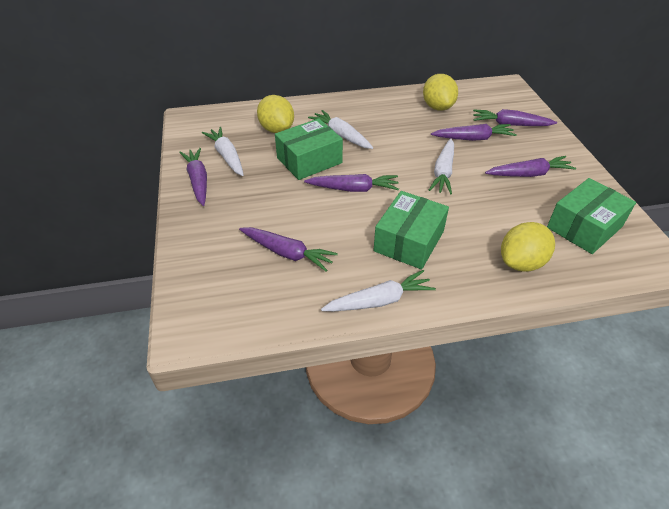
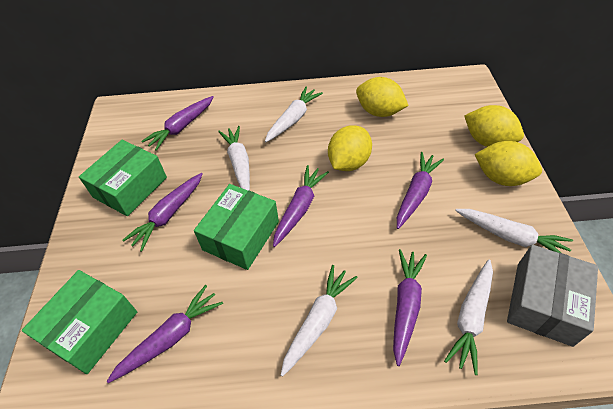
grey box: 0 -> 1
white carrot: 4 -> 5
yellow lemon: 3 -> 4

